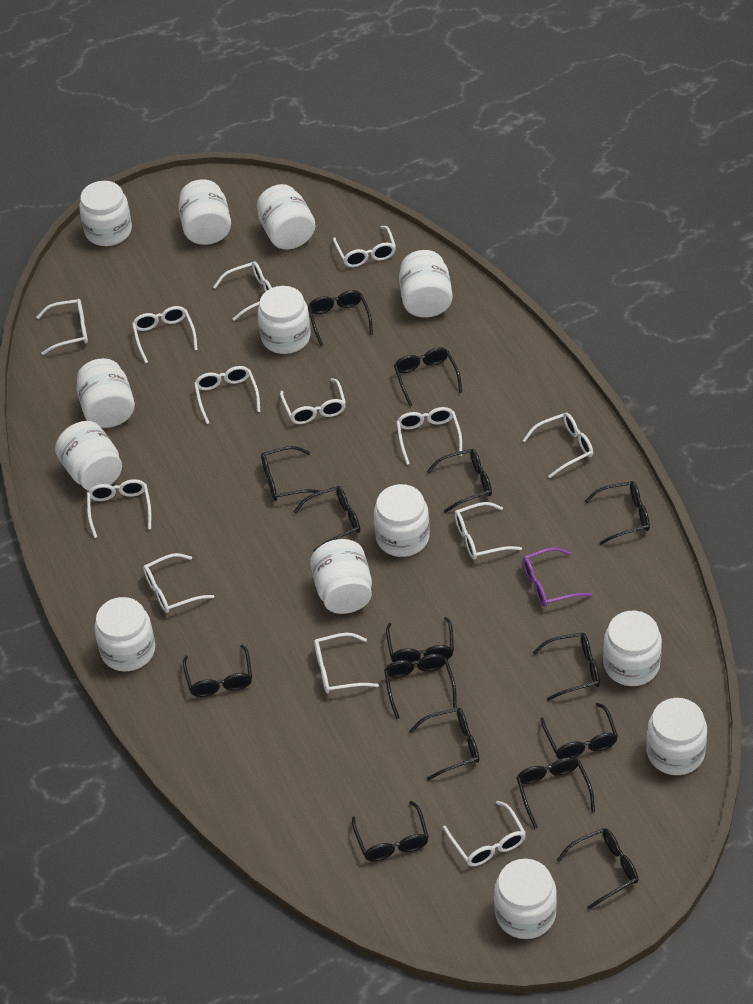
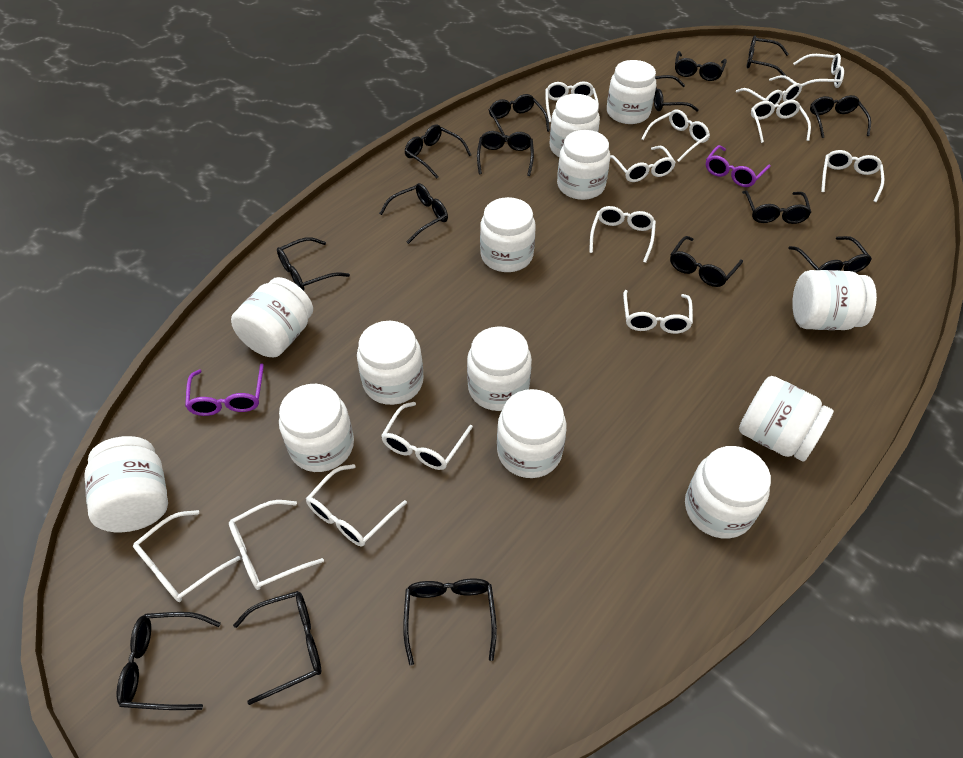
purple glasses: 1 -> 2

